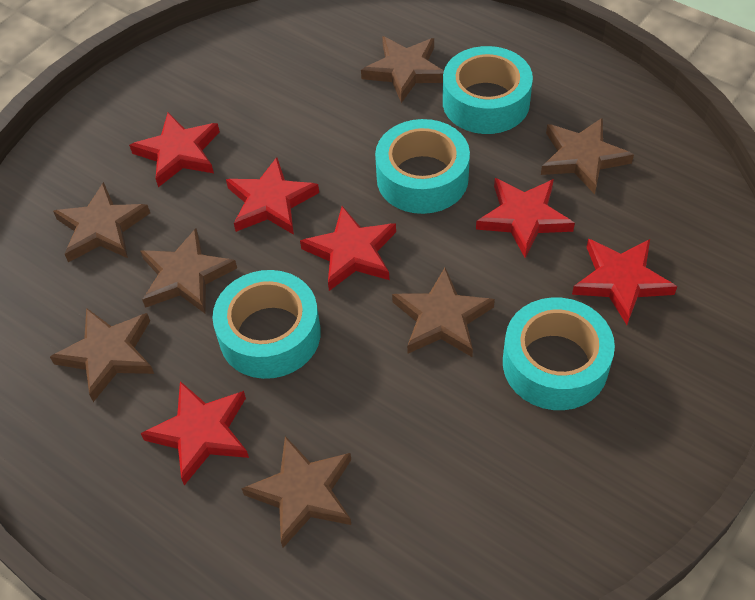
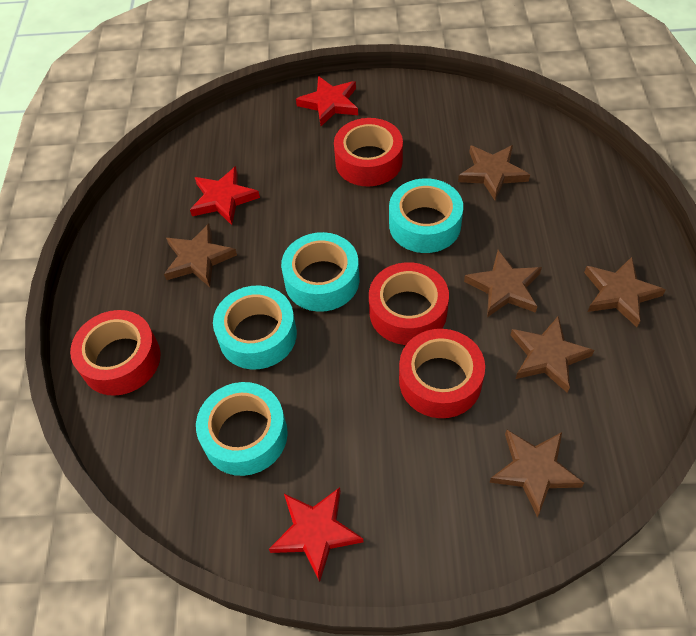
brown star: 7 -> 6
red star: 6 -> 3
red tape: 0 -> 4

